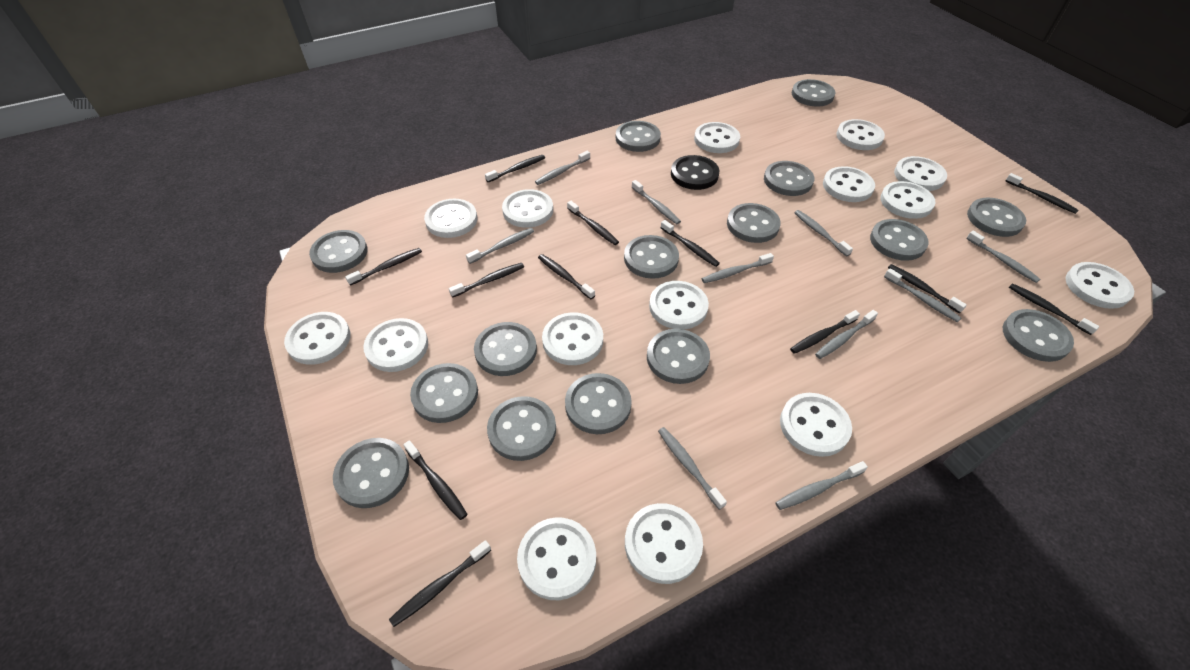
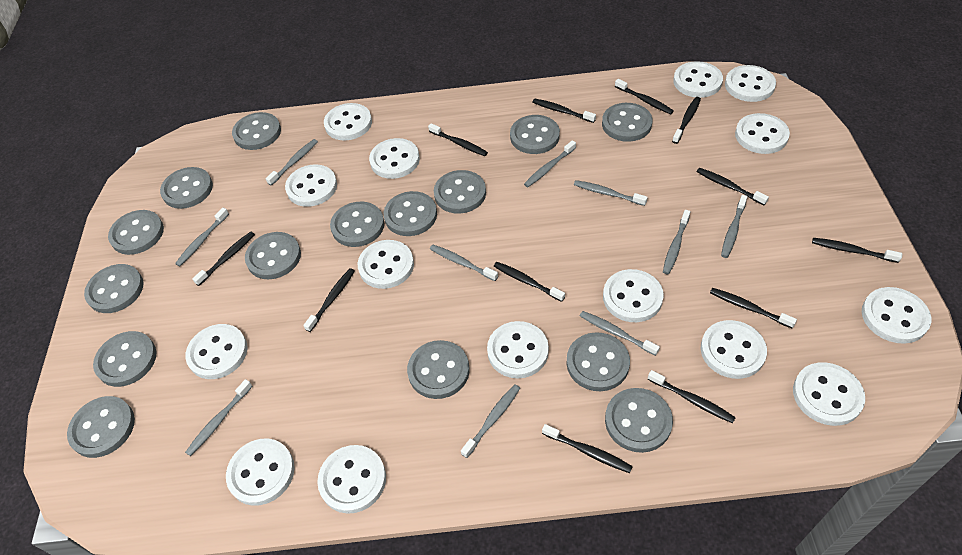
black button: 1 -> 0

